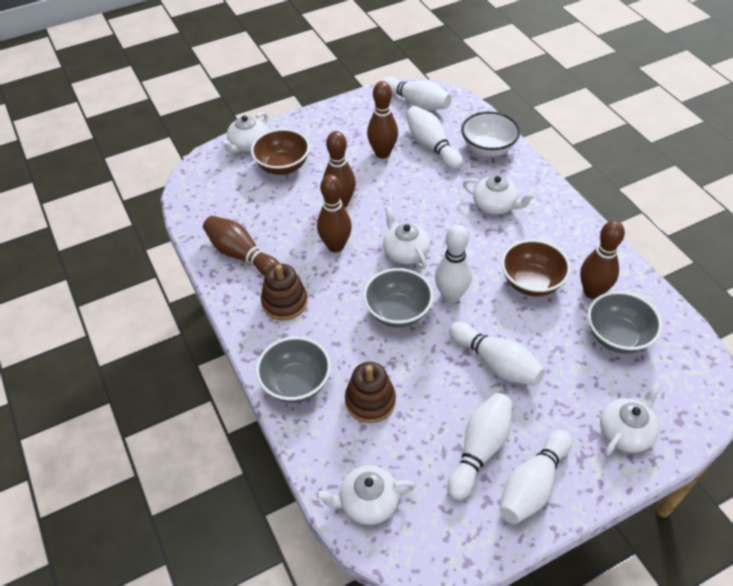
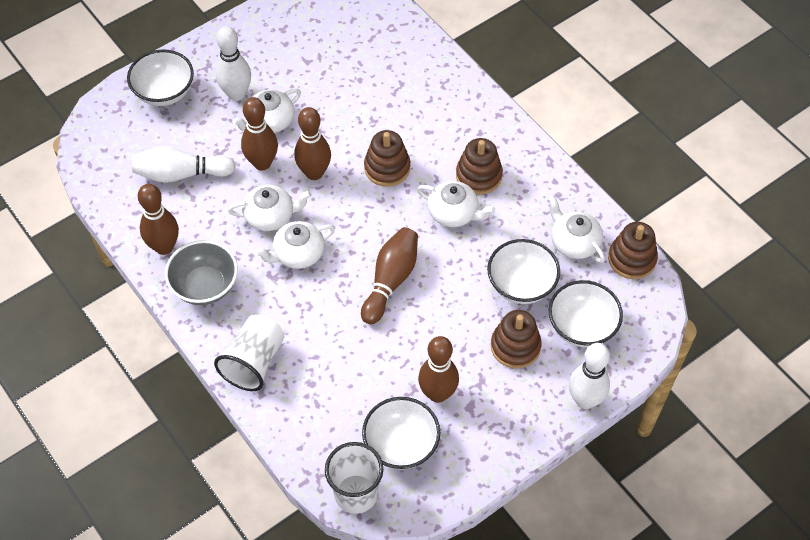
brown bowl: 2 -> 0
brown stacking toy: 2 -> 4
grey bowl: 3 -> 1
white bowl: 1 -> 4
white bowling pin: 6 -> 3
white cup: 0 -> 2

